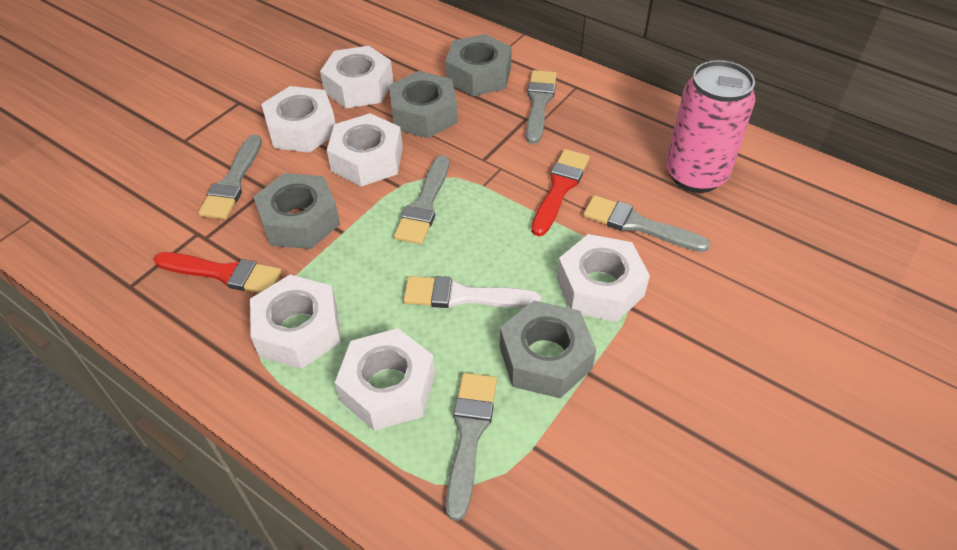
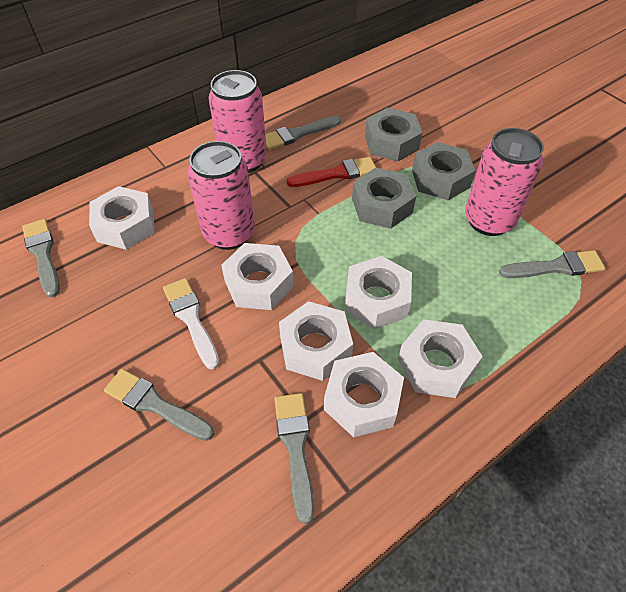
grey nut: 4 -> 3
pink can: 1 -> 3
red brush: 2 -> 1

